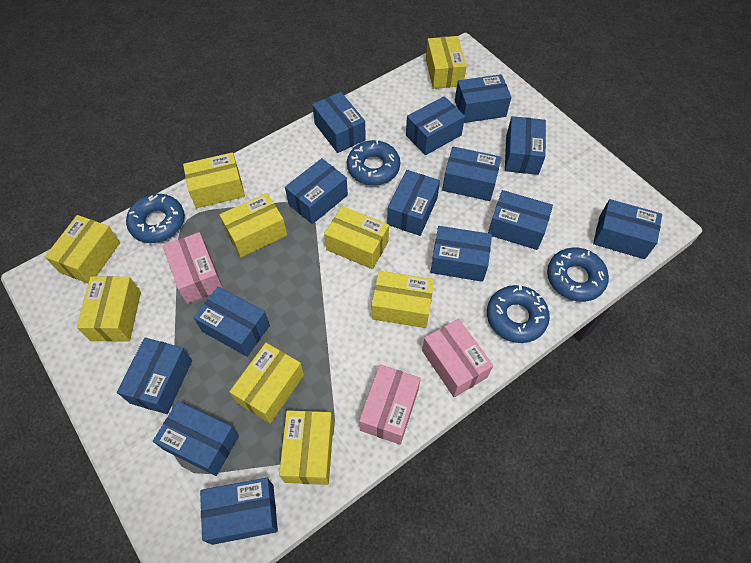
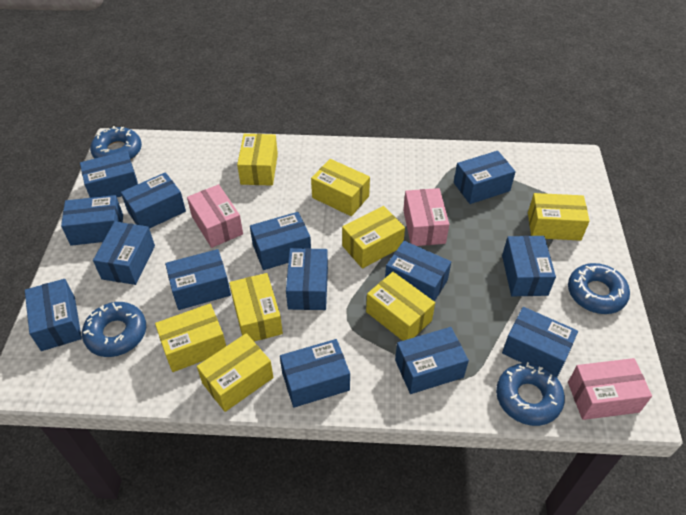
yellow box: 9 -> 8

